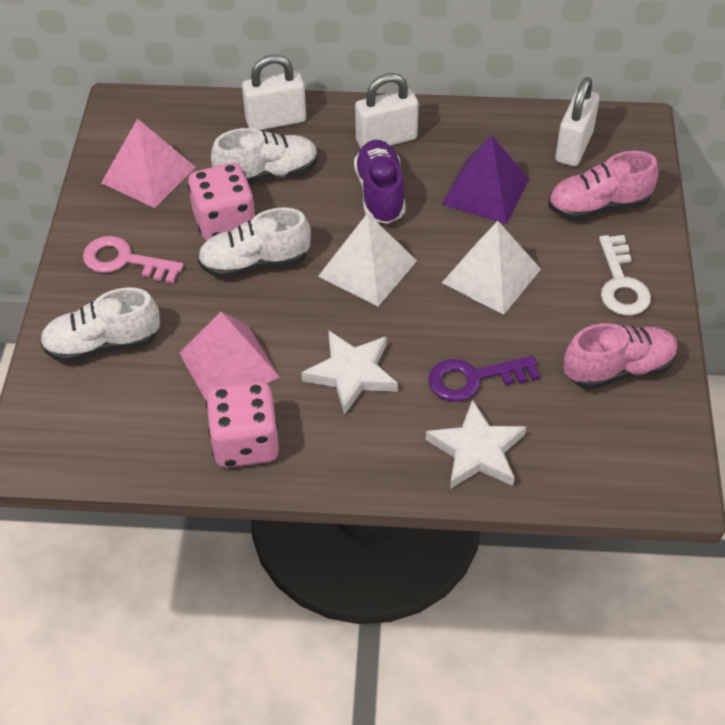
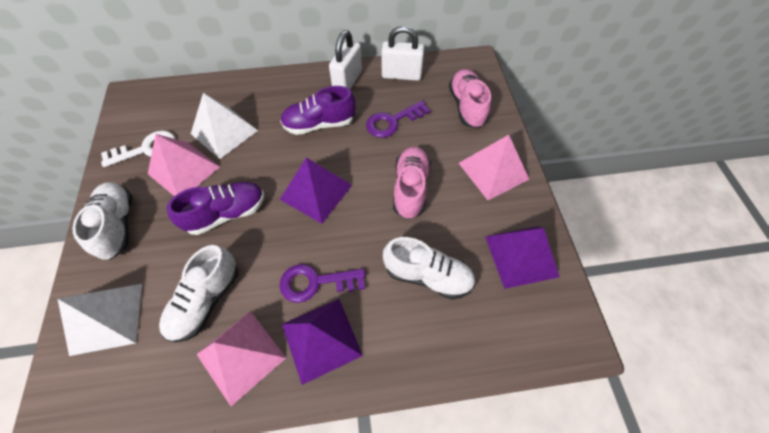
pink dice: 2 -> 0
pink key: 1 -> 0
pink pyramid: 2 -> 3
purple key: 1 -> 2
purple pyramid: 1 -> 3
purple shoe: 1 -> 2
white padlock: 3 -> 2
white star: 2 -> 0

